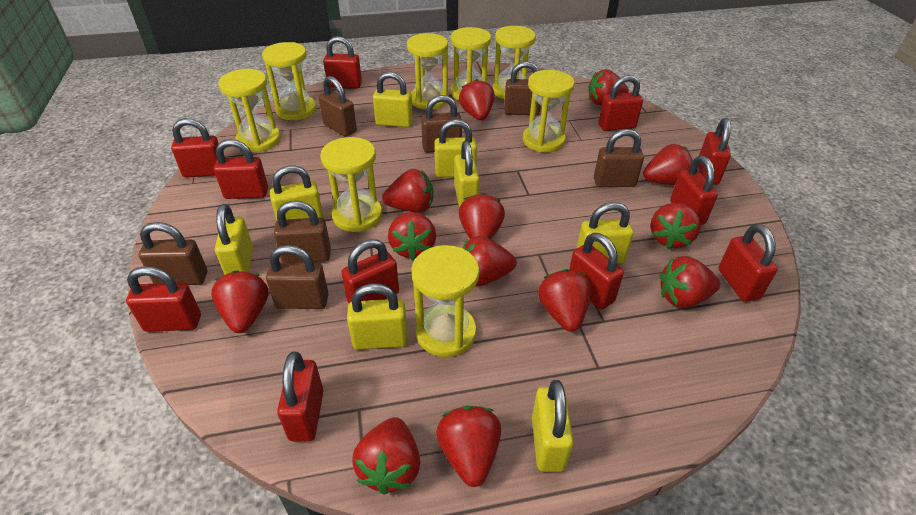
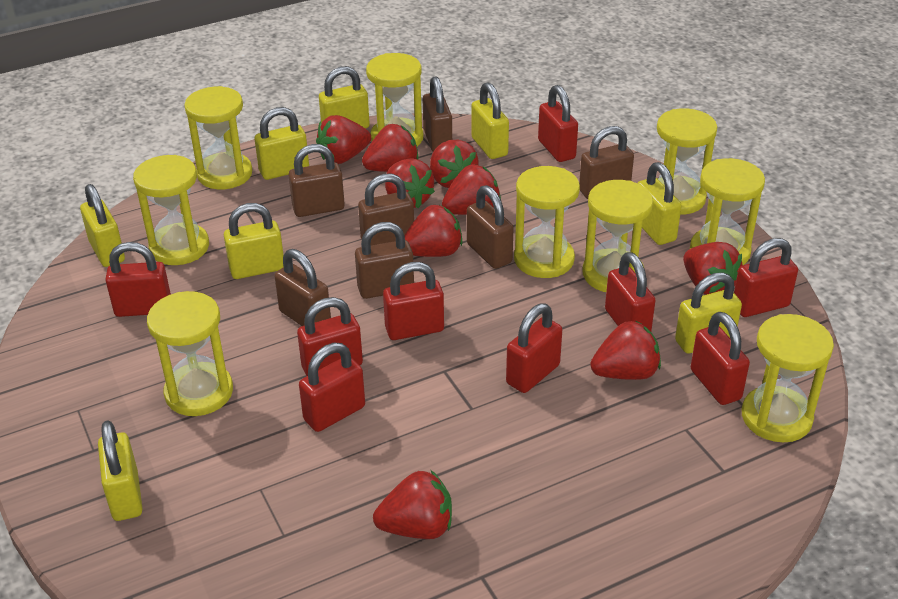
red padlock: 11 -> 9
red strawberry: 13 -> 9
yellow hourglass: 8 -> 9

